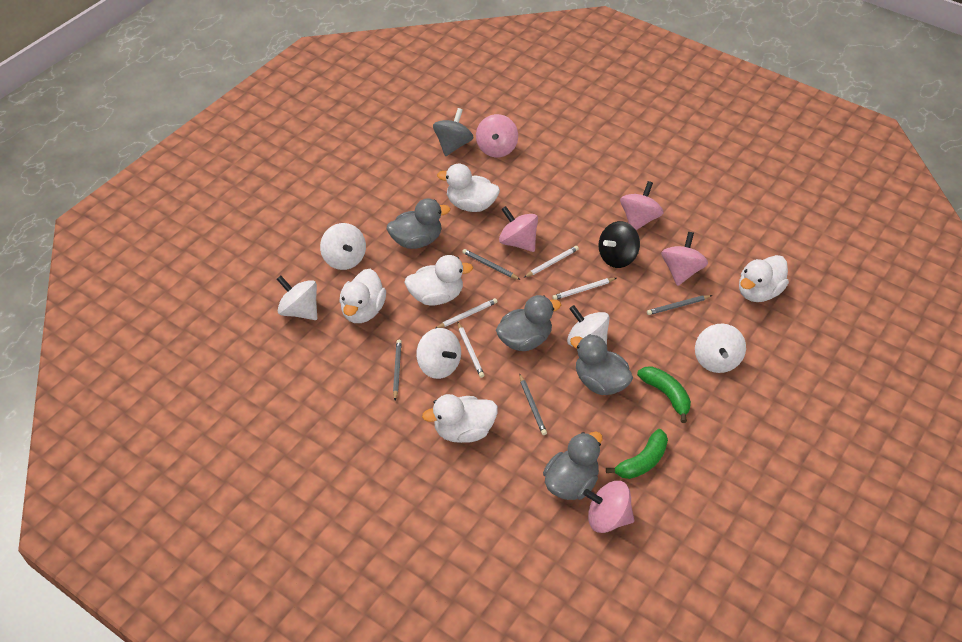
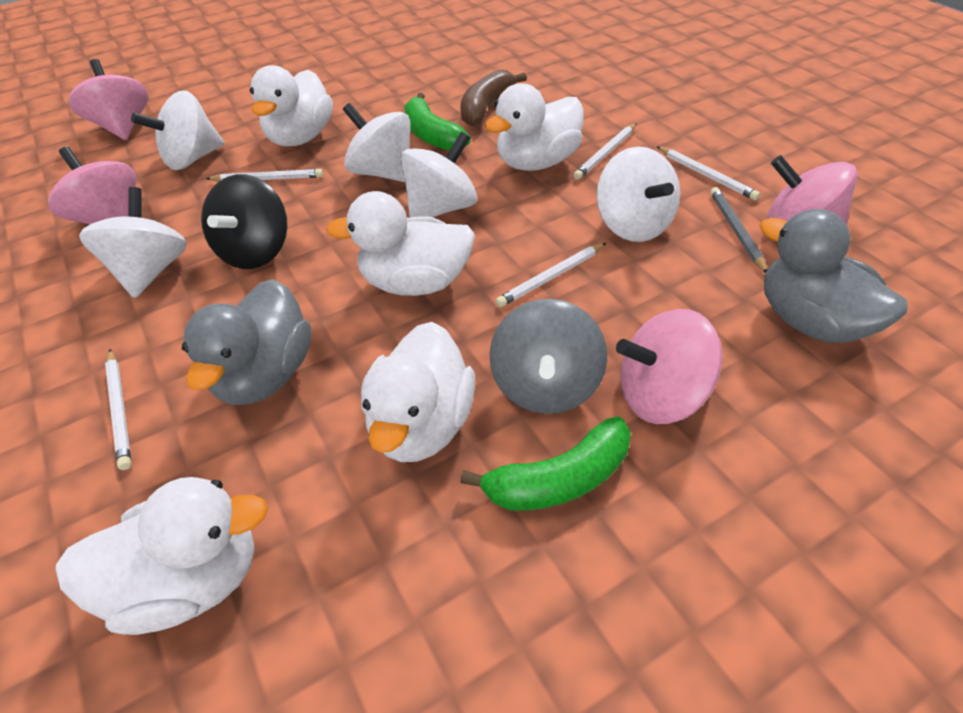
brown banana: 0 -> 1
grey duck: 4 -> 2
grey pencil: 4 -> 1
pink spinning top: 5 -> 4
white pencil: 4 -> 5

